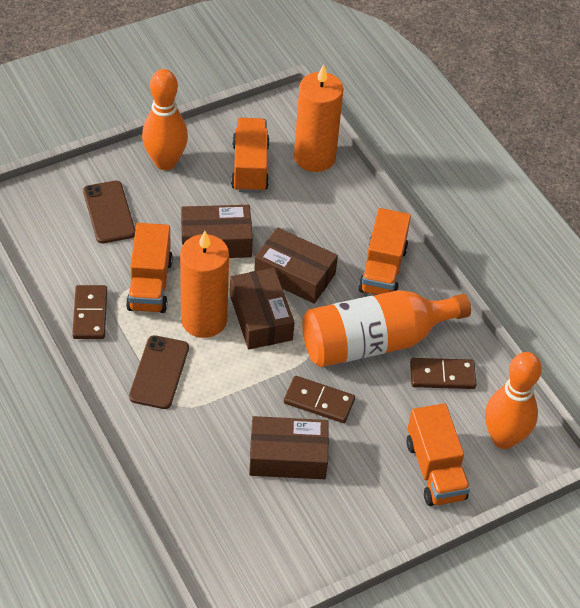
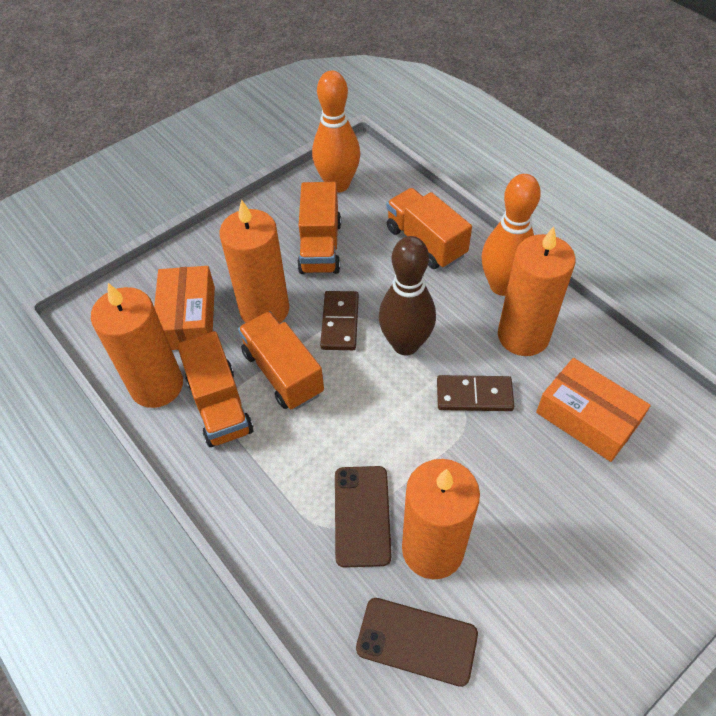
brown bowling pin: 0 -> 1
brown box: 4 -> 0
brown domino: 3 -> 2
orange bottle: 1 -> 0
orange box: 0 -> 2
orange candle: 2 -> 4

